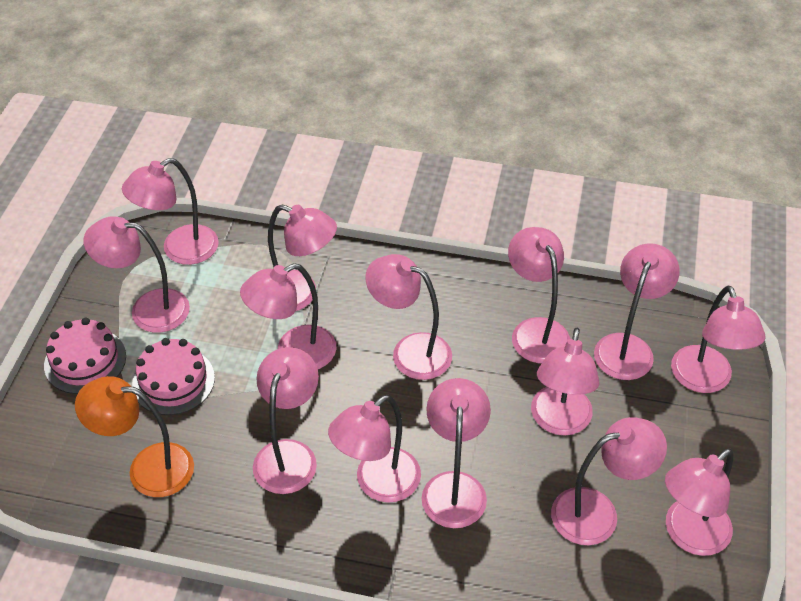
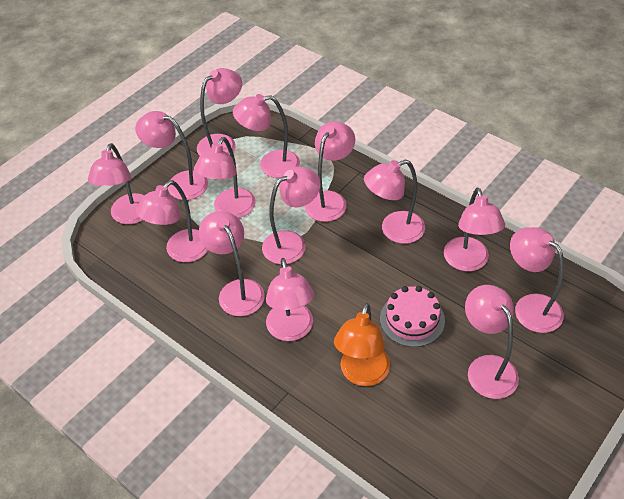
pink cake: 2 -> 1

